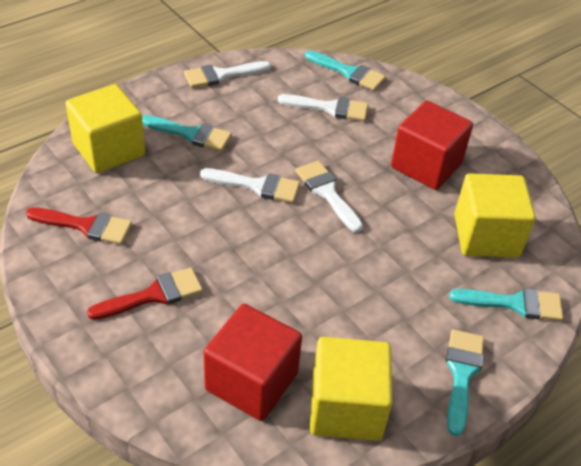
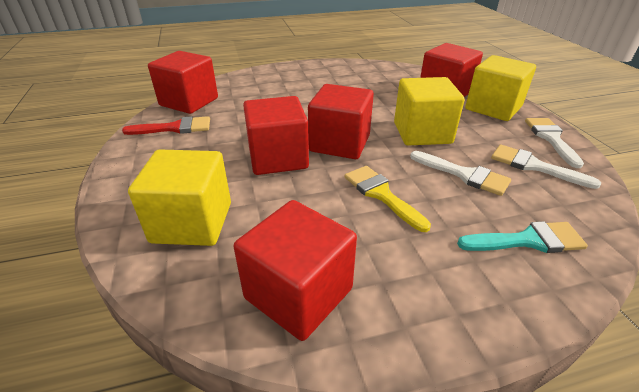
red brush: 2 -> 1
red cube: 2 -> 5
turquoise brush: 4 -> 1
white brush: 4 -> 3
yellow brush: 0 -> 1

